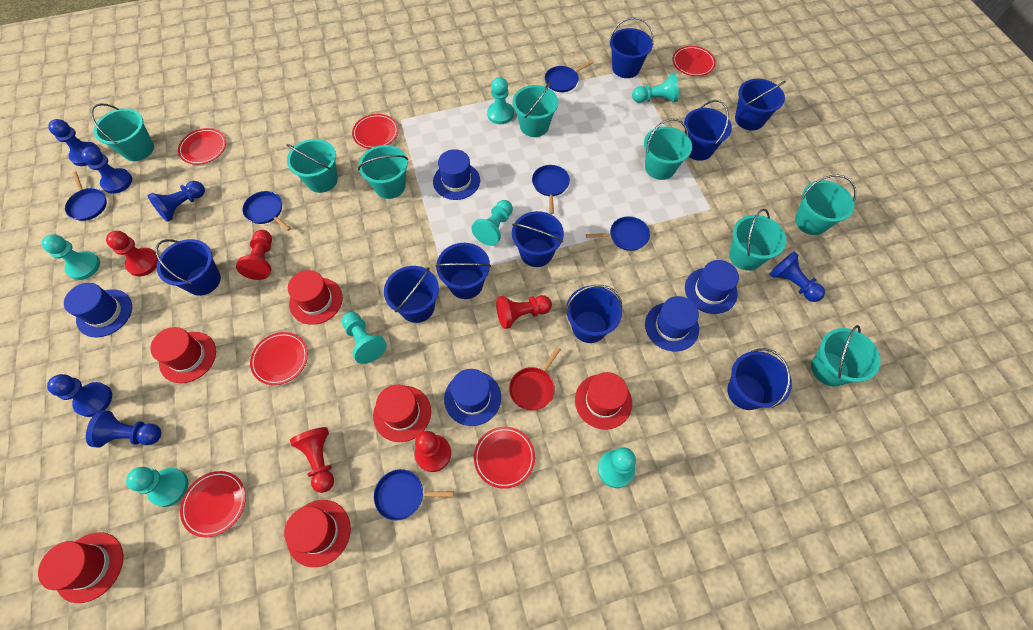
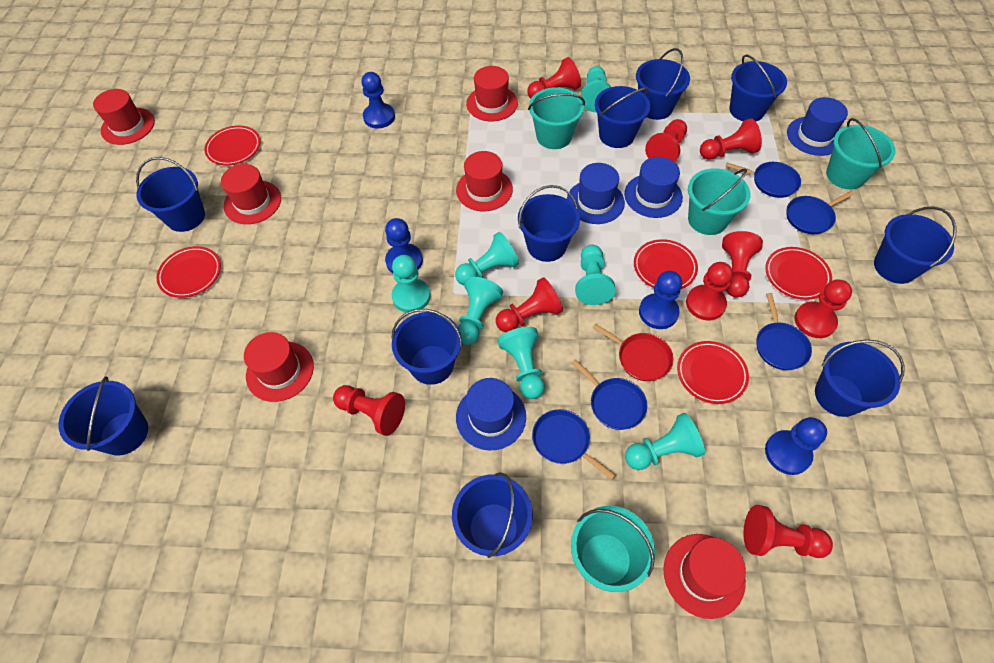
blue bucket: 9 -> 10
blue hat: 5 -> 4
blue pan: 6 -> 5
blue pawn: 6 -> 4
red pawn: 5 -> 9
red plate: 6 -> 5
turquoise bucket: 8 -> 4

